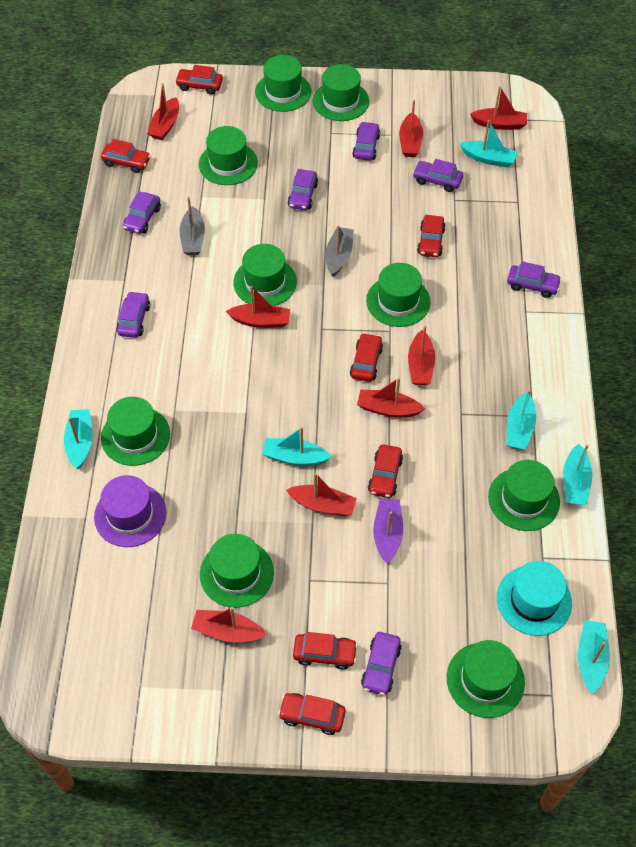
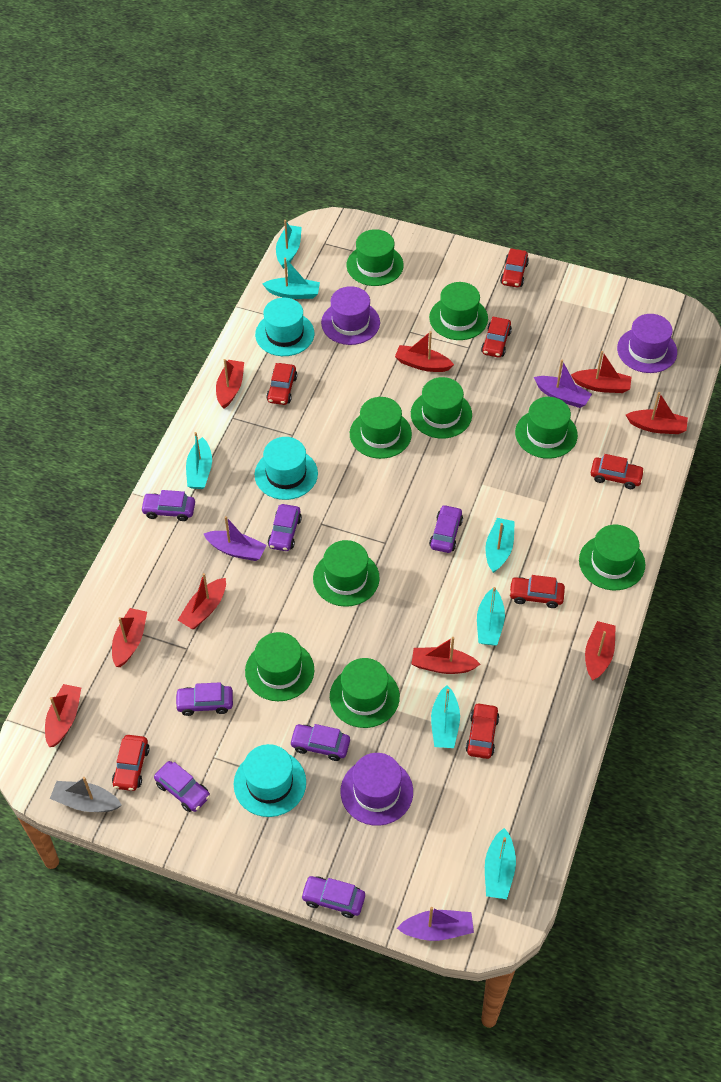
grey boat: 2 -> 1
purple boat: 1 -> 3
purple hat: 1 -> 3
red boat: 8 -> 9
turquoise boat: 6 -> 7
turquoise hat: 1 -> 3

